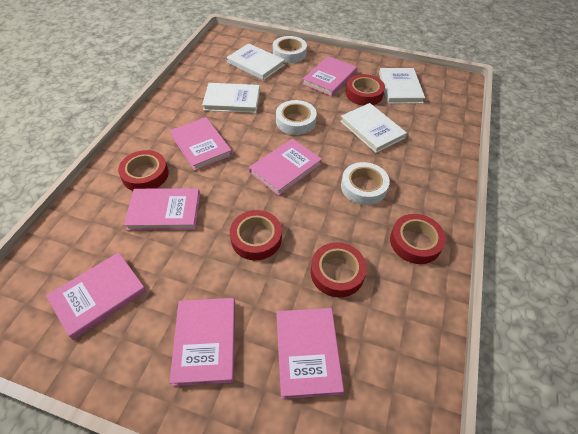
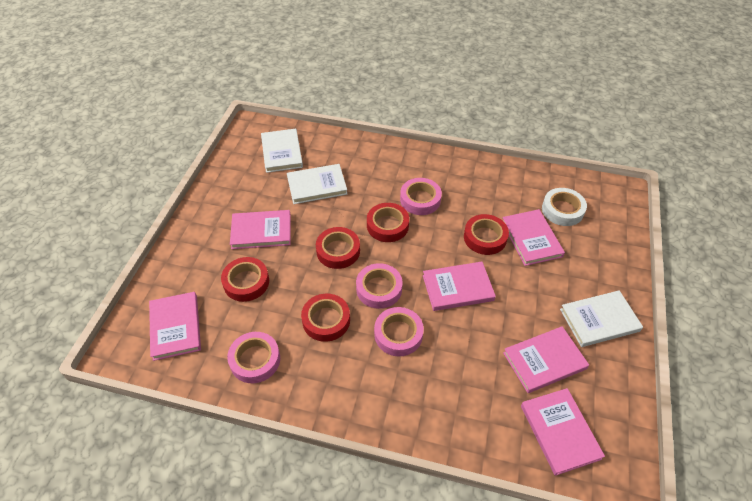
pink book: 7 -> 6
pink tape: 0 -> 4
white book: 4 -> 3
white tape: 3 -> 1

